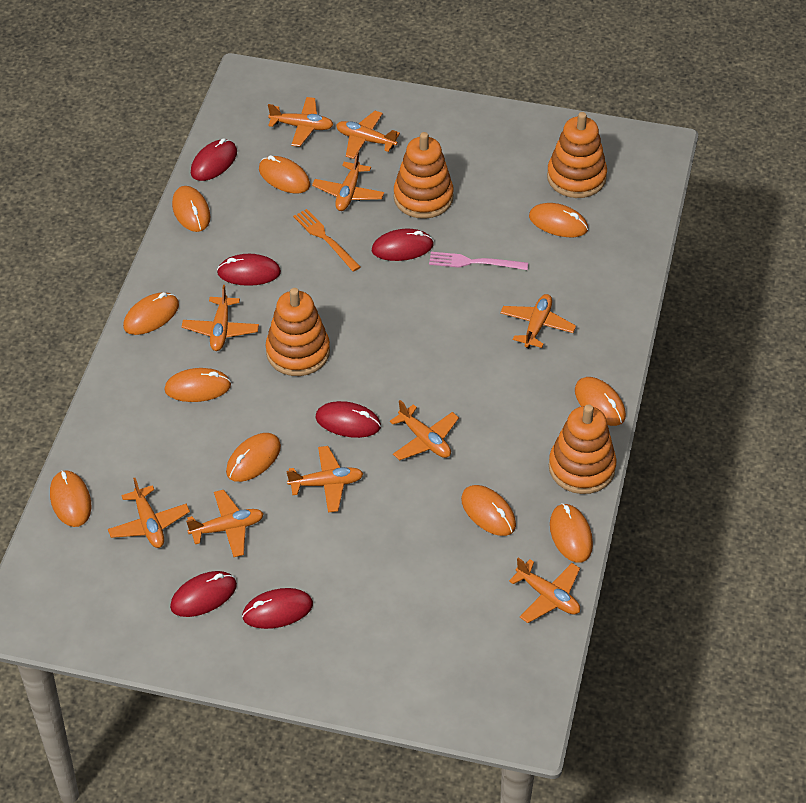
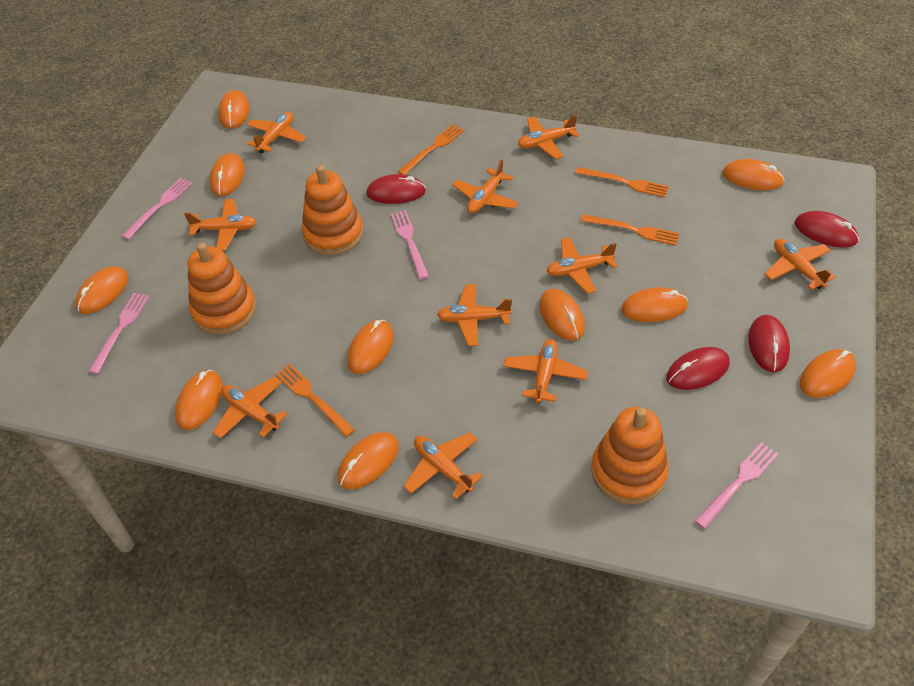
orange fork: 1 -> 4
orange stacking toy: 4 -> 3
pink fork: 1 -> 4
red mouse: 6 -> 4

